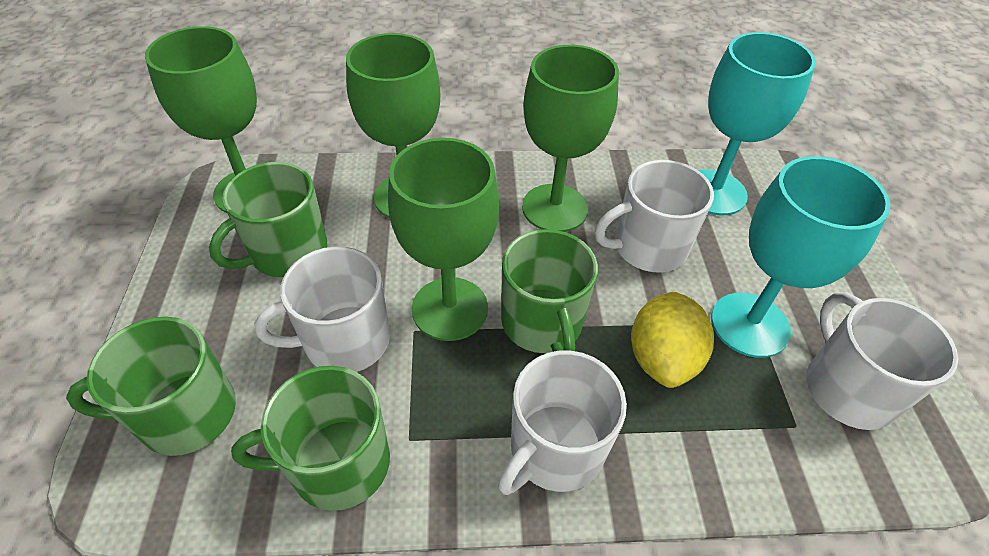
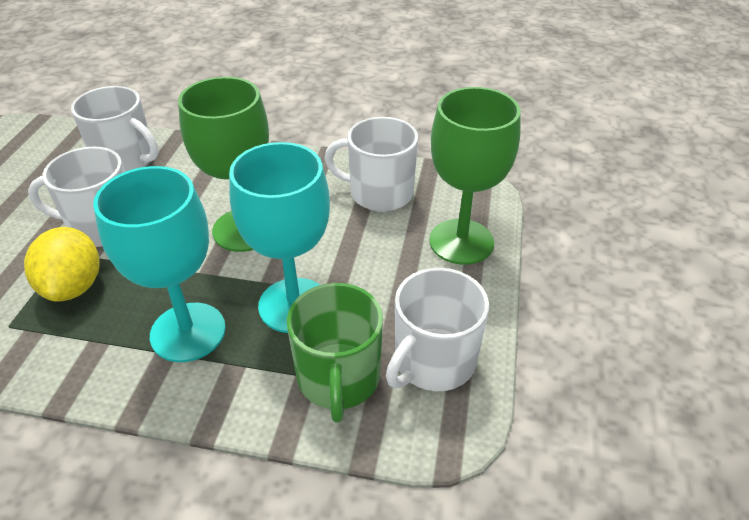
green goblet: 4 -> 2
green mug: 4 -> 1

